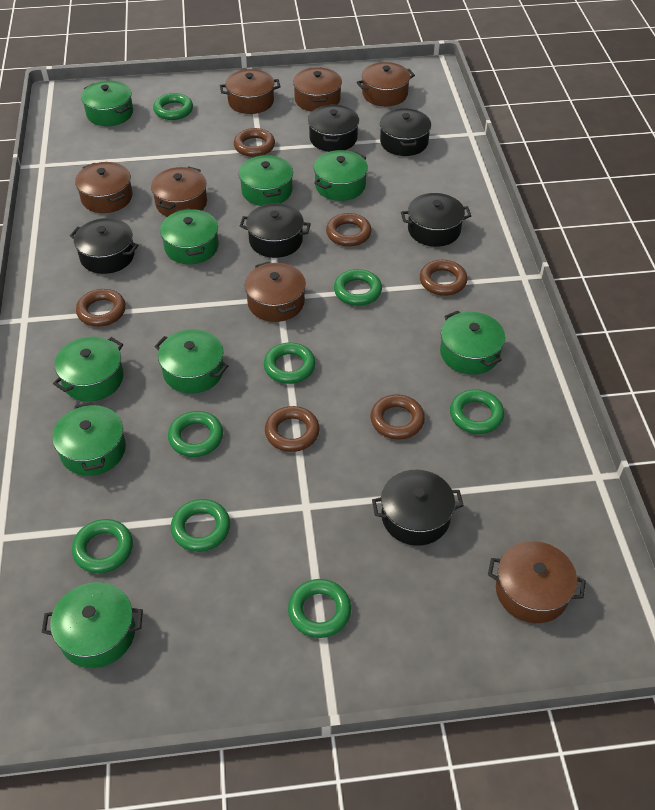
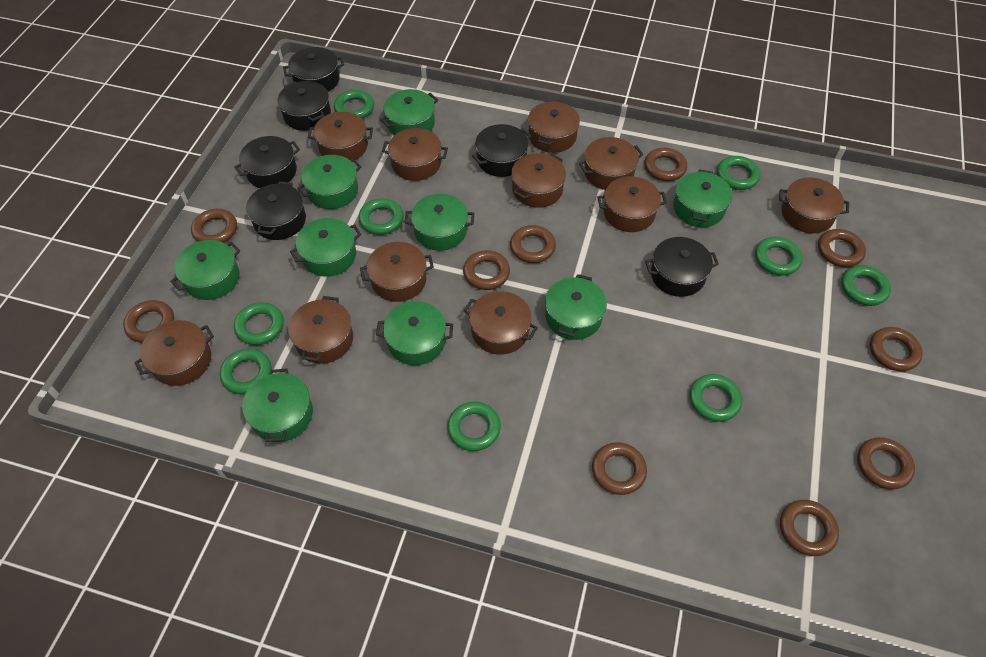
brown pot: 7 -> 11
brown ring: 6 -> 10
green ring: 8 -> 9

